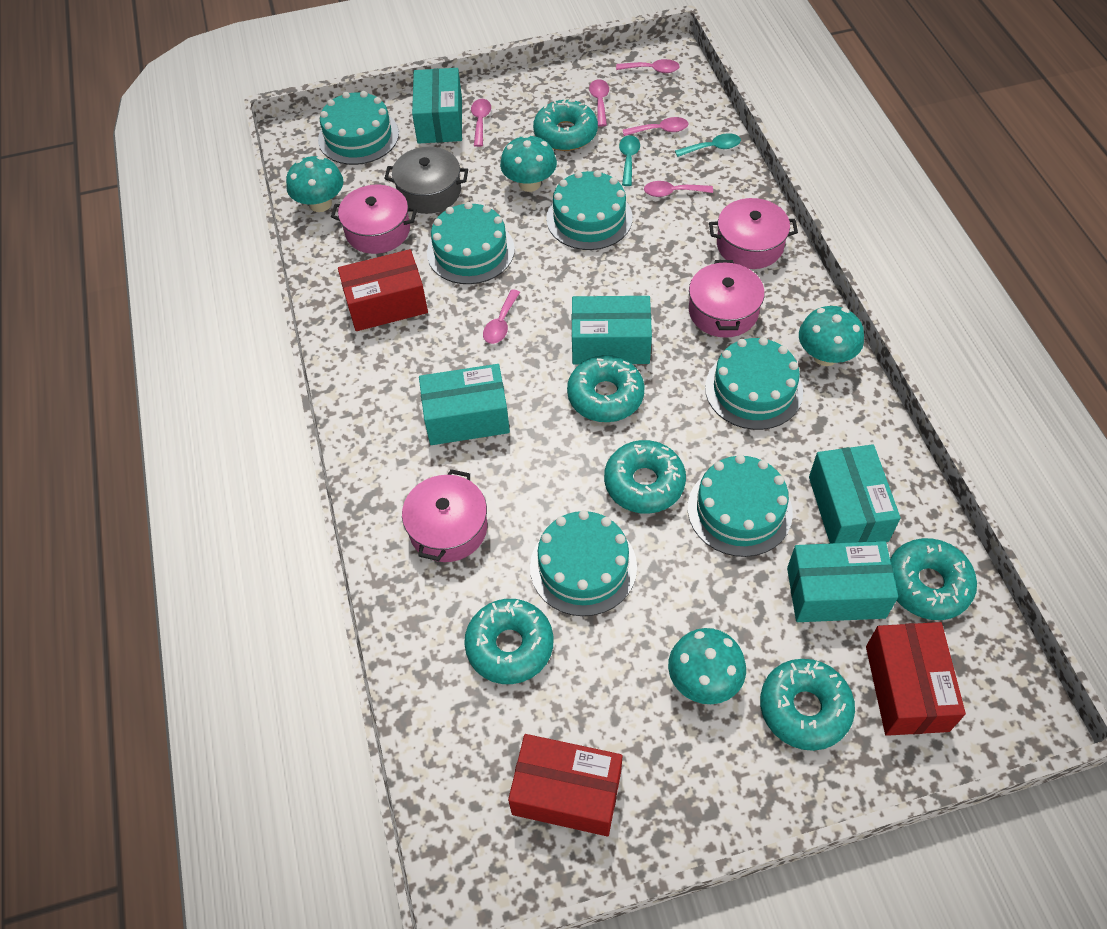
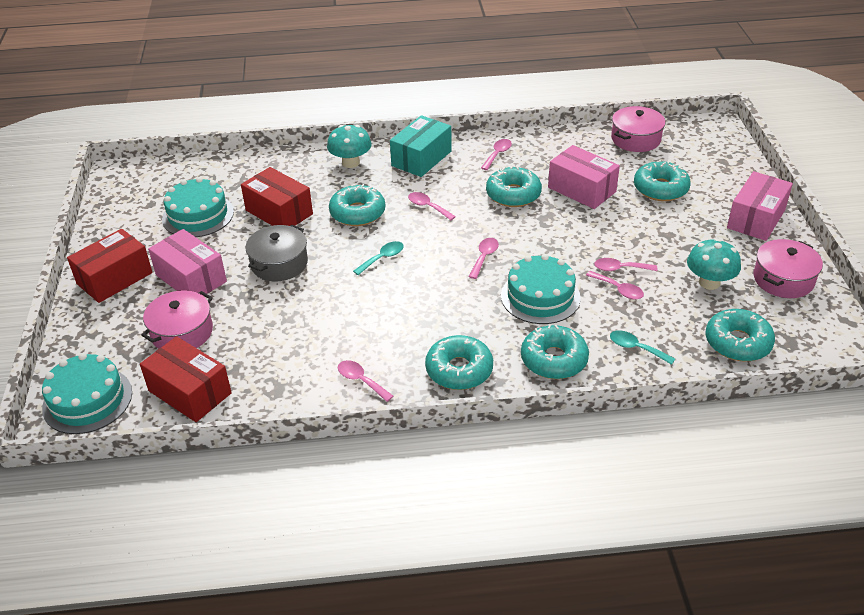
pink box: 0 -> 3
pink pot: 4 -> 3
turquoise box: 5 -> 1
turquoise cake: 6 -> 3
turquoise mushroom: 4 -> 2

